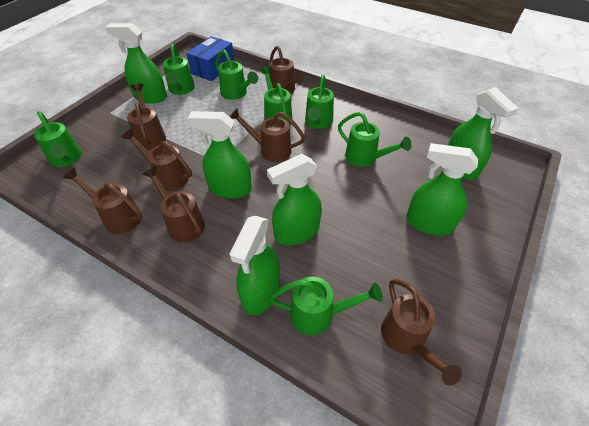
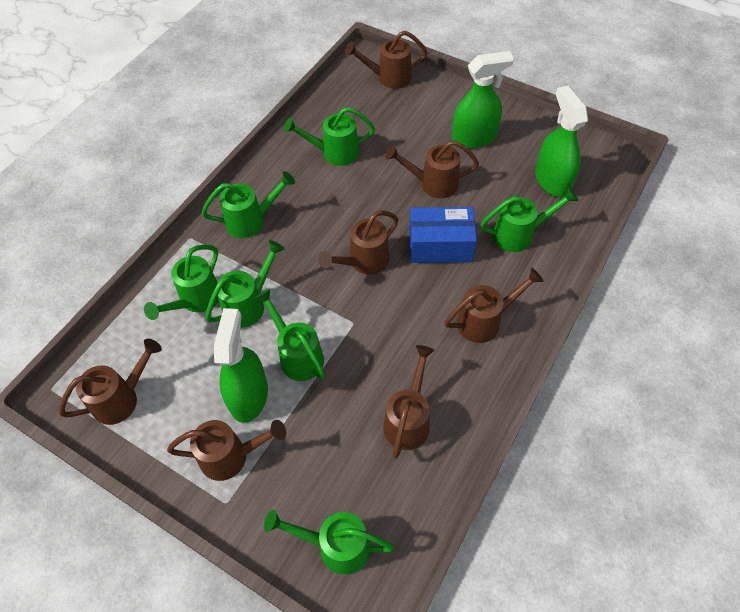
green spray bottle: 6 -> 3

